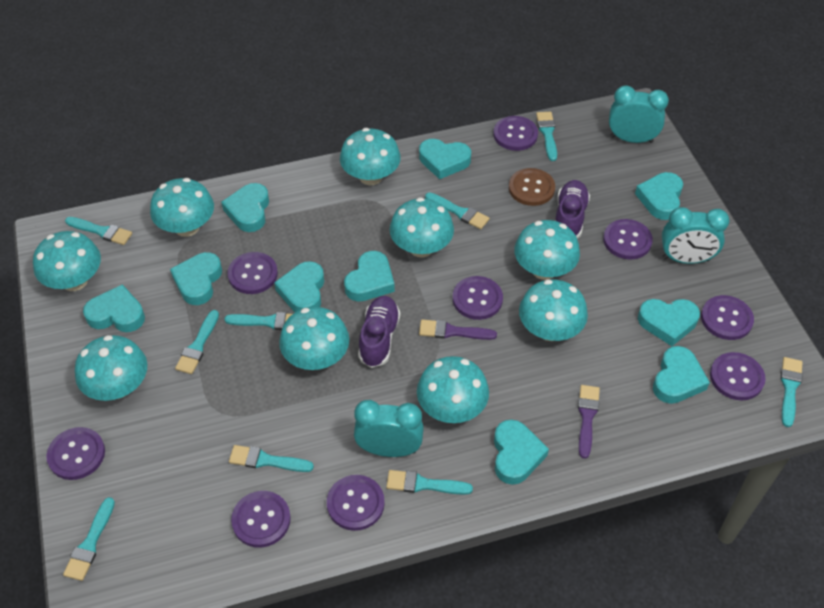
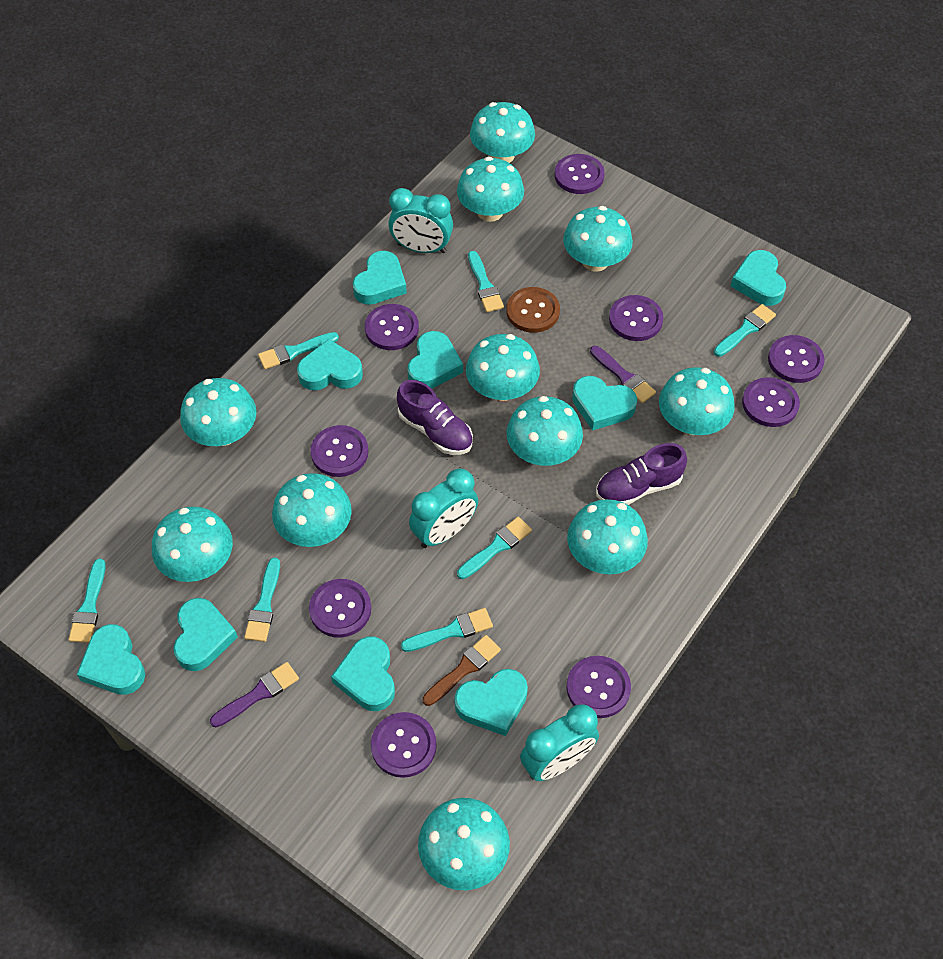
brown brush: 0 -> 1
turquoise brush: 9 -> 7
turquoise heart: 10 -> 9
turquoise mushroom: 9 -> 11

